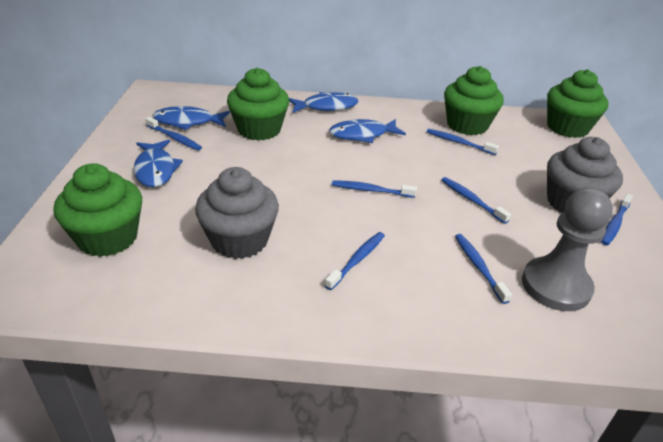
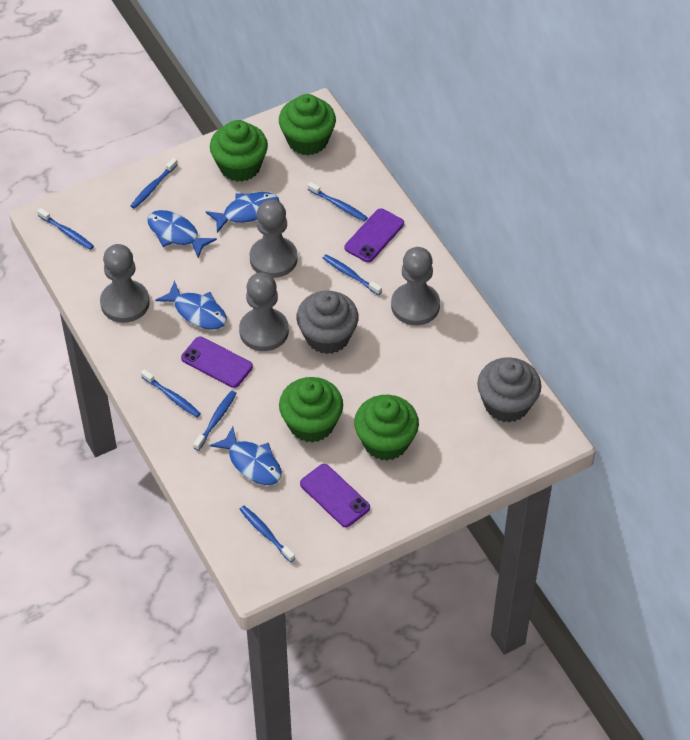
grey pawn: 1 -> 4
purple phone: 0 -> 3

